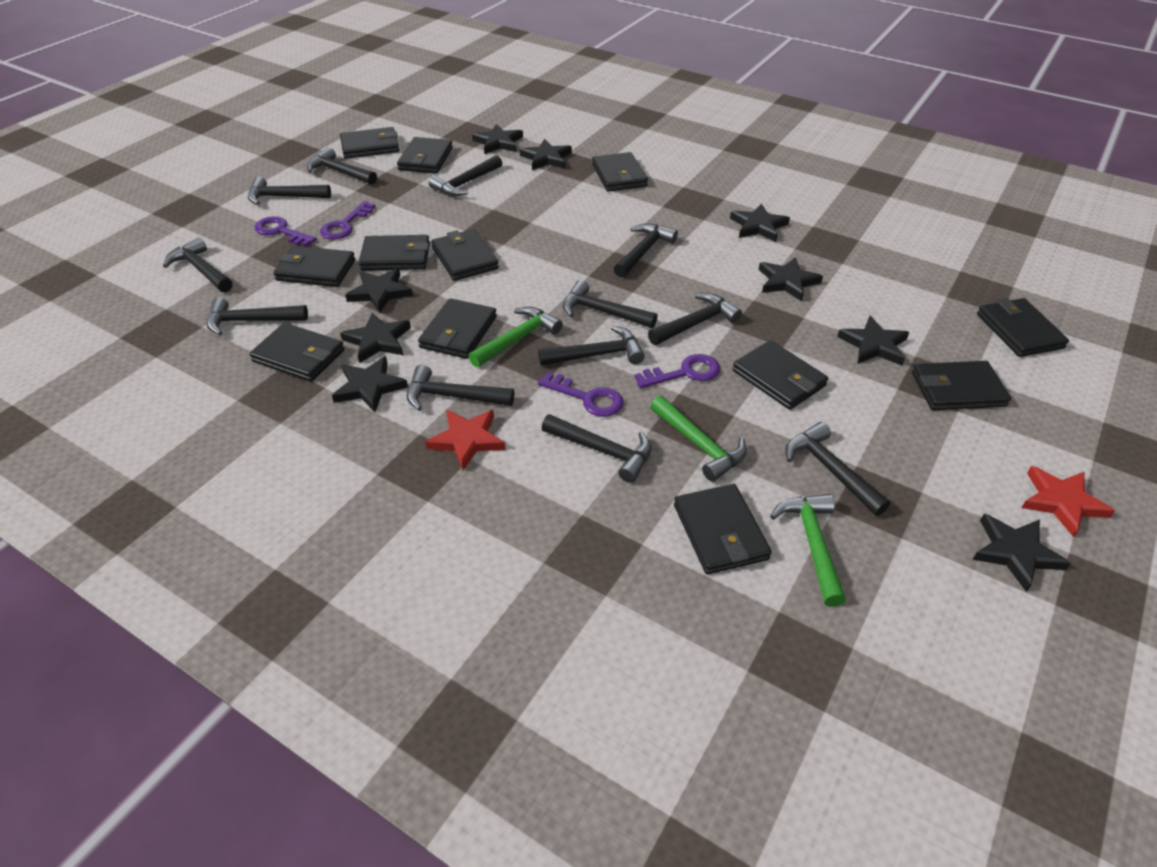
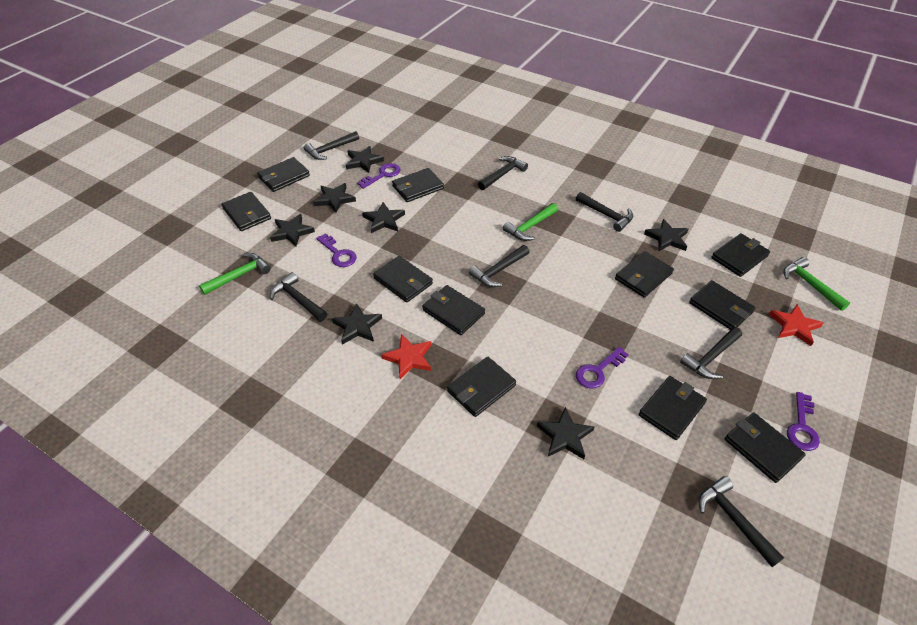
black hammer: 12 -> 7
black star: 9 -> 7
black wallet: 12 -> 11

